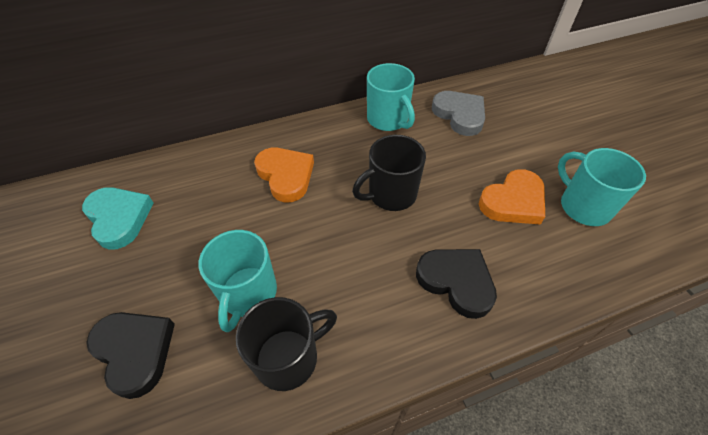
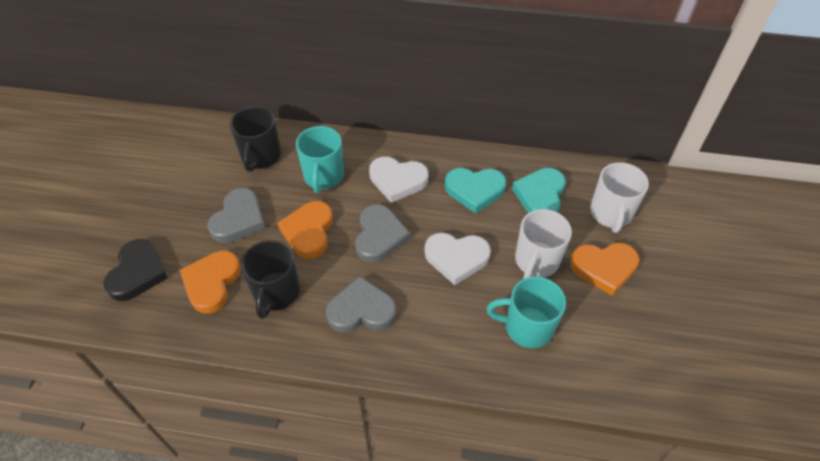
black heart: 2 -> 1
grey heart: 1 -> 3
orange heart: 2 -> 3
turquoise heart: 1 -> 2
turquoise mug: 3 -> 2
white heart: 0 -> 2
white mug: 0 -> 2

